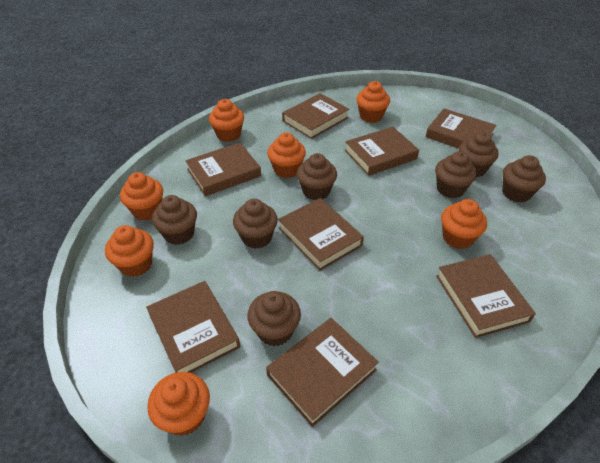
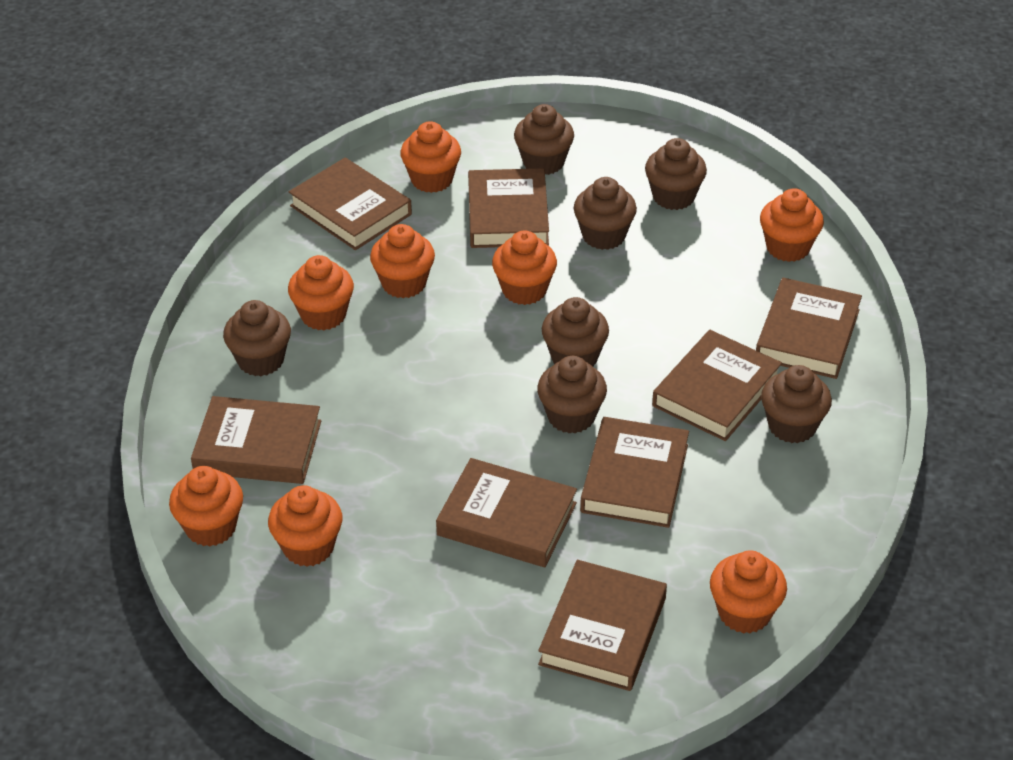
orange cupcake: 7 -> 8

